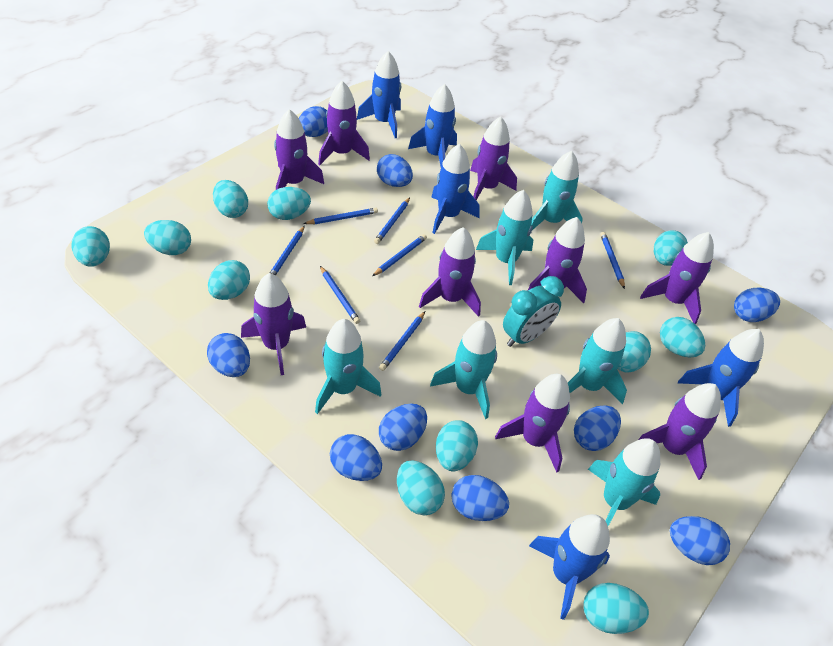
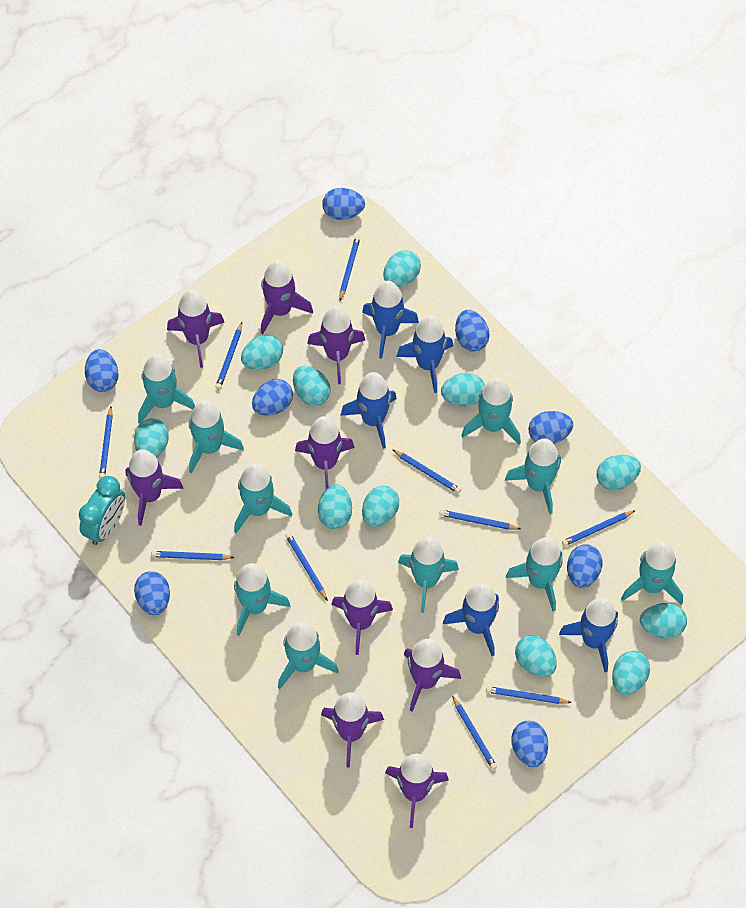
blue egg: 9 -> 8
blue pencil: 7 -> 10
turquoise rocket: 6 -> 10

